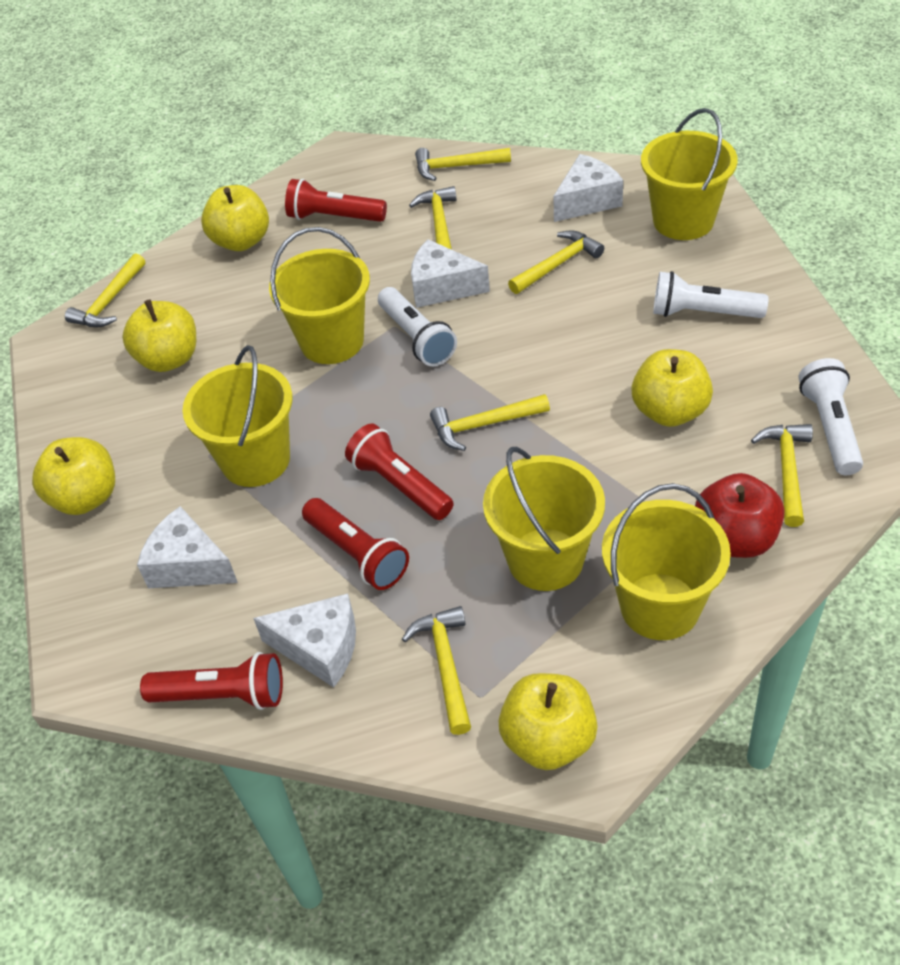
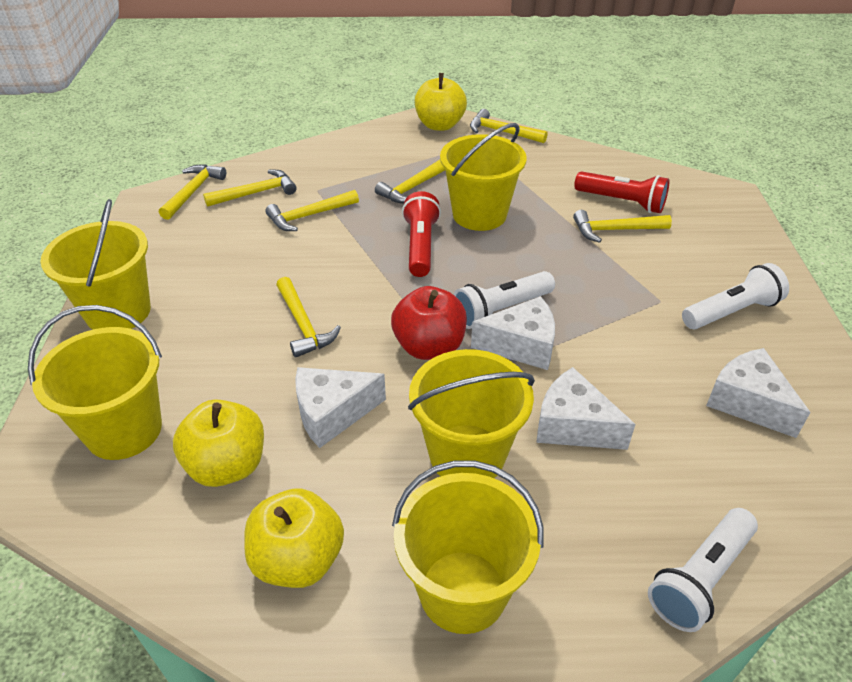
red flashlight: 4 -> 2
yellow apple: 5 -> 3

